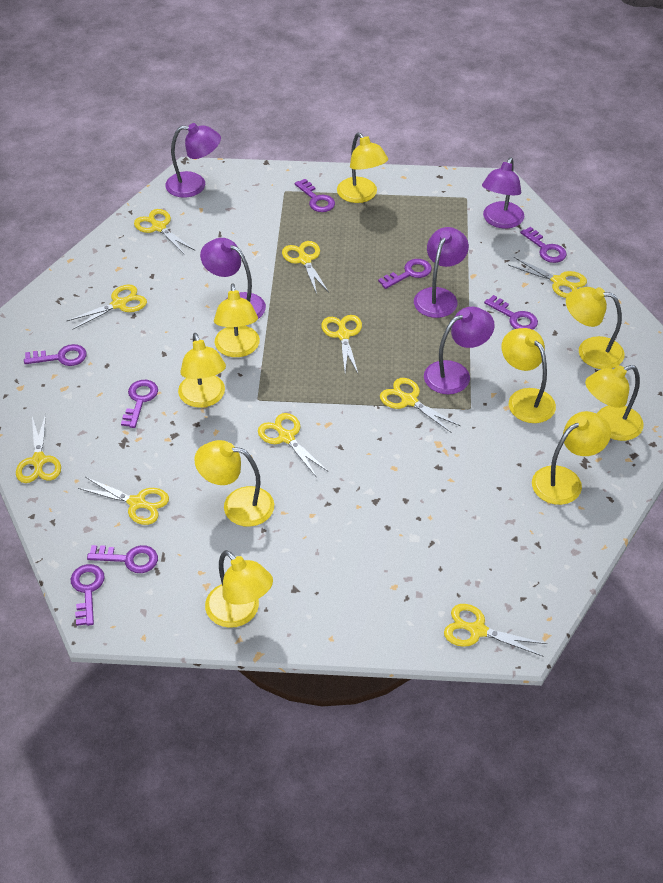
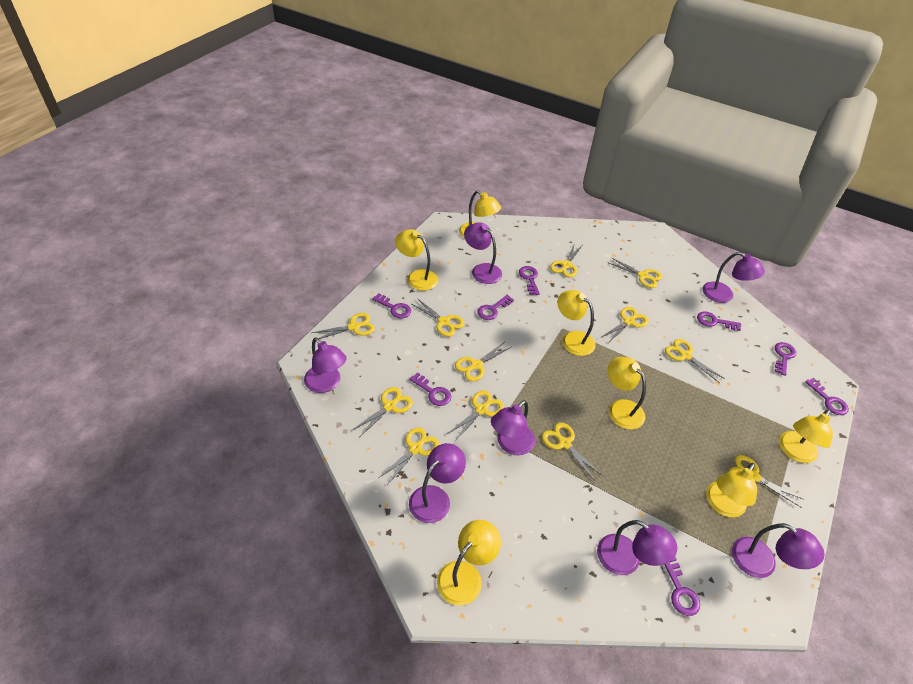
purple lamp: 5 -> 7
yellow lamp: 9 -> 7
yellow scissors: 10 -> 12

